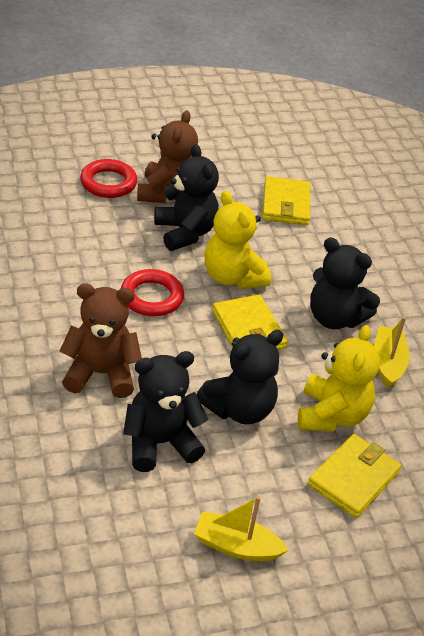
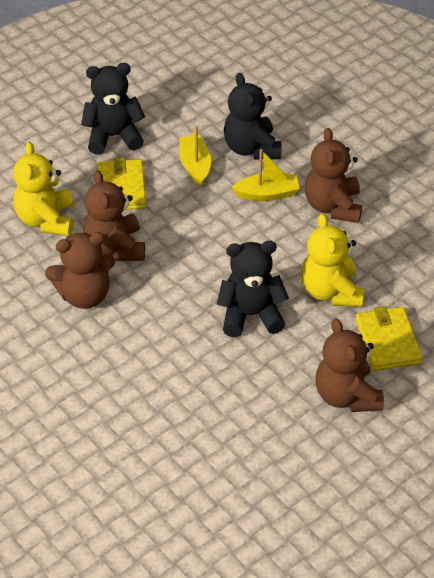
black teddy bear: 4 -> 3
brown teddy bear: 2 -> 4
red ring: 2 -> 0
yellow wallet: 3 -> 2

